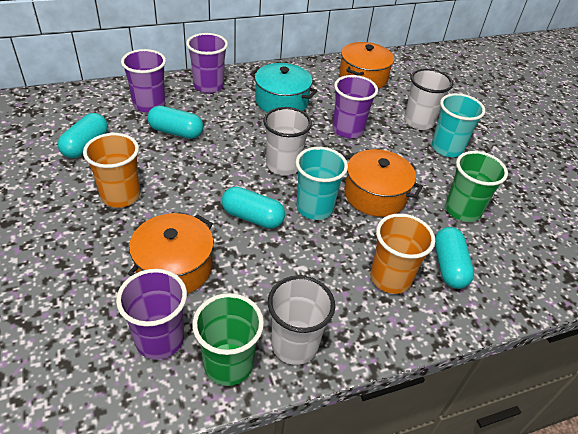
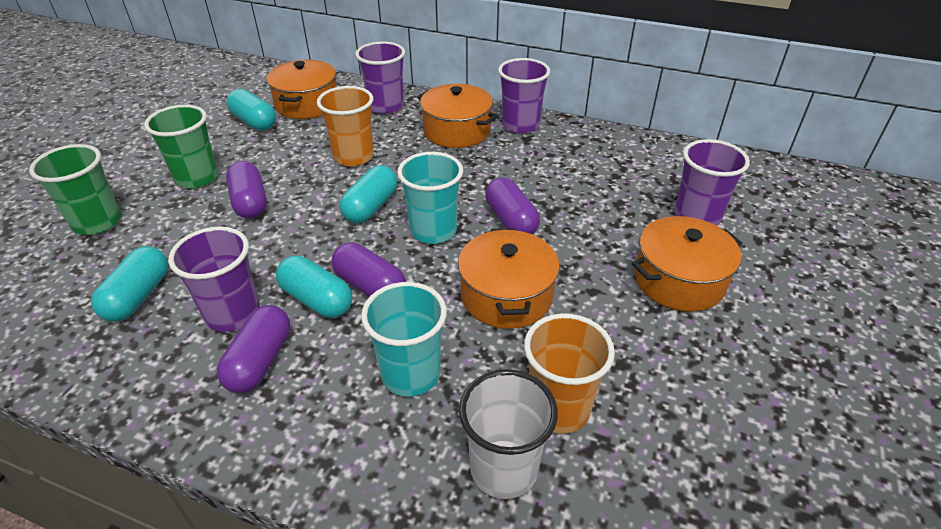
orange pot: 3 -> 4
purple capsule: 0 -> 4
turquoise pot: 1 -> 0
white cup: 3 -> 1

